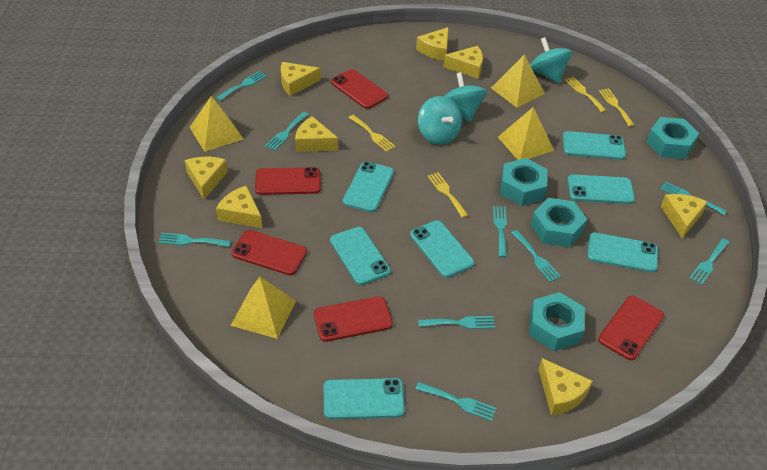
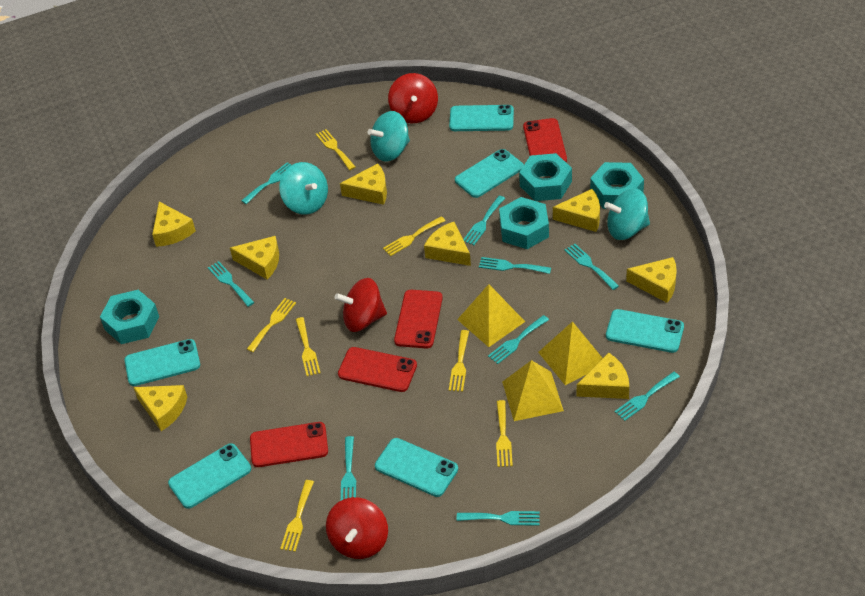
red phone: 5 -> 4
red spinning top: 0 -> 3
turquoise phone: 7 -> 6
yellow fork: 4 -> 7
yellow pyramid: 4 -> 3

